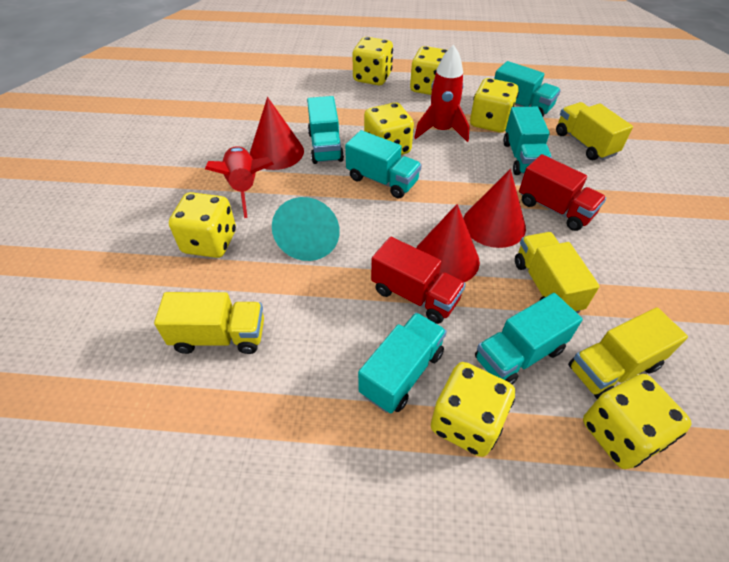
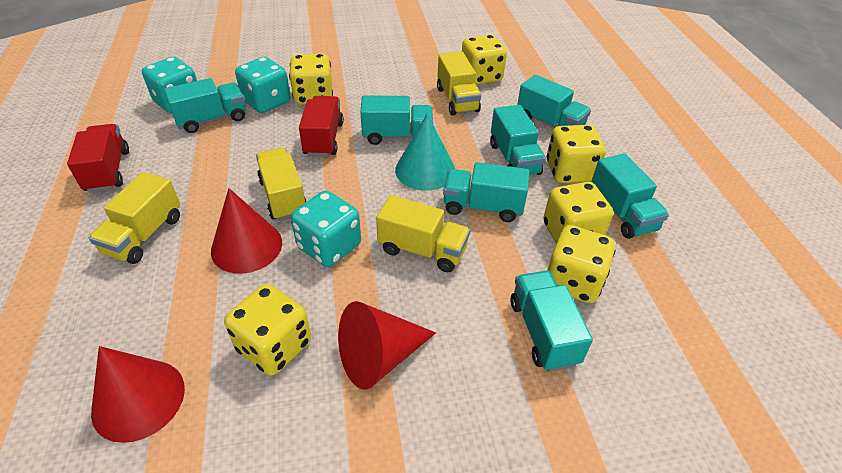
red rocket: 2 -> 0
turquoise dice: 0 -> 3
turquoise truck: 6 -> 7
yellow dice: 7 -> 6

